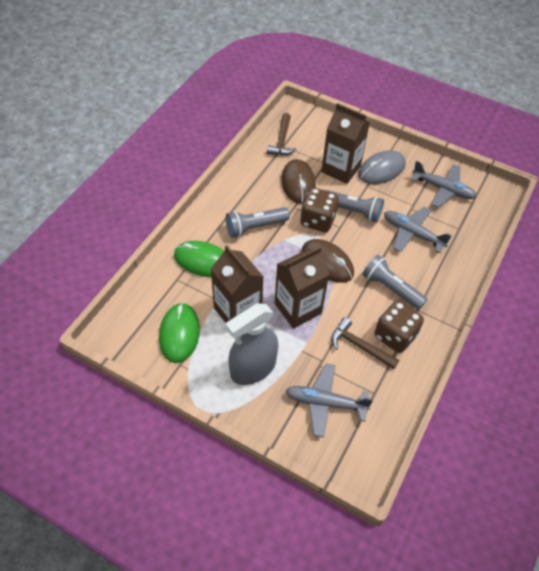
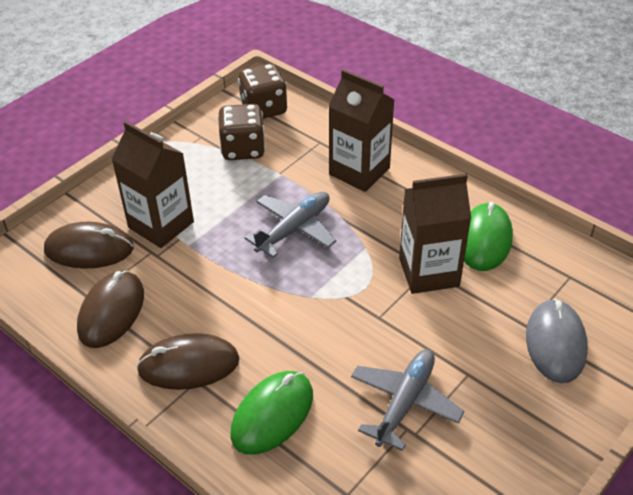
brown hammer: 2 -> 0
brown mouse: 2 -> 3
grey flashlight: 3 -> 0
grey plane: 3 -> 2
grey spray bottle: 1 -> 0

